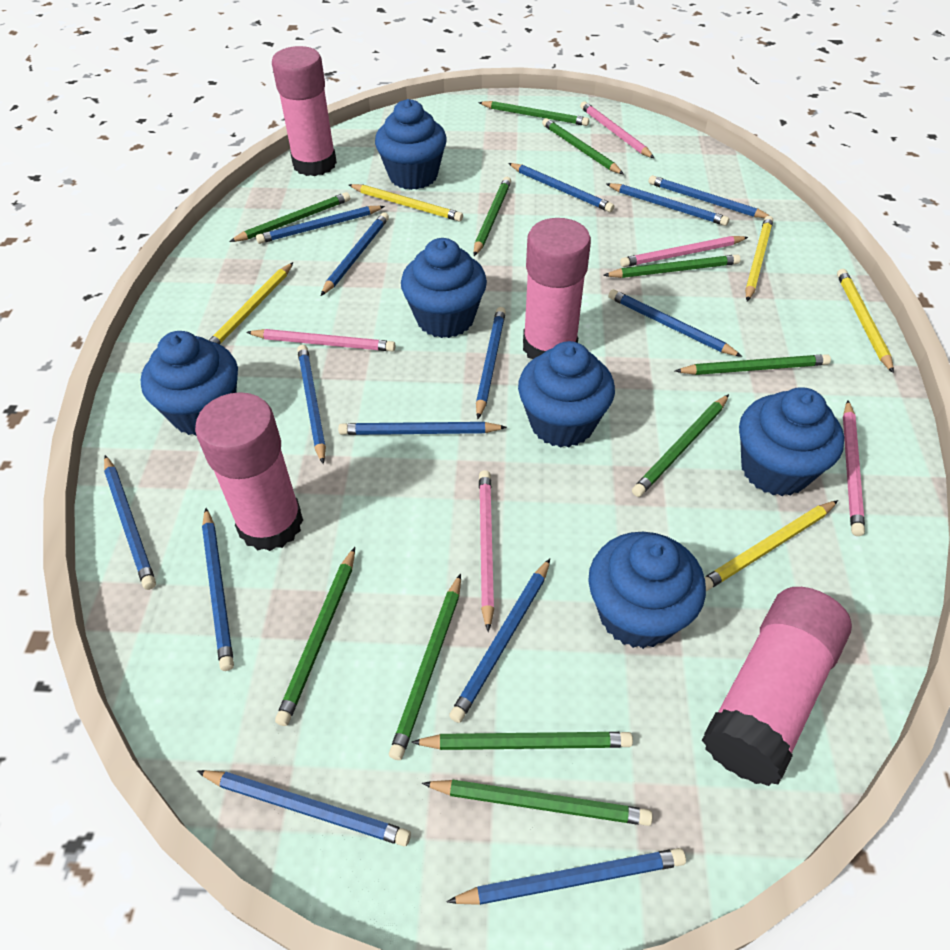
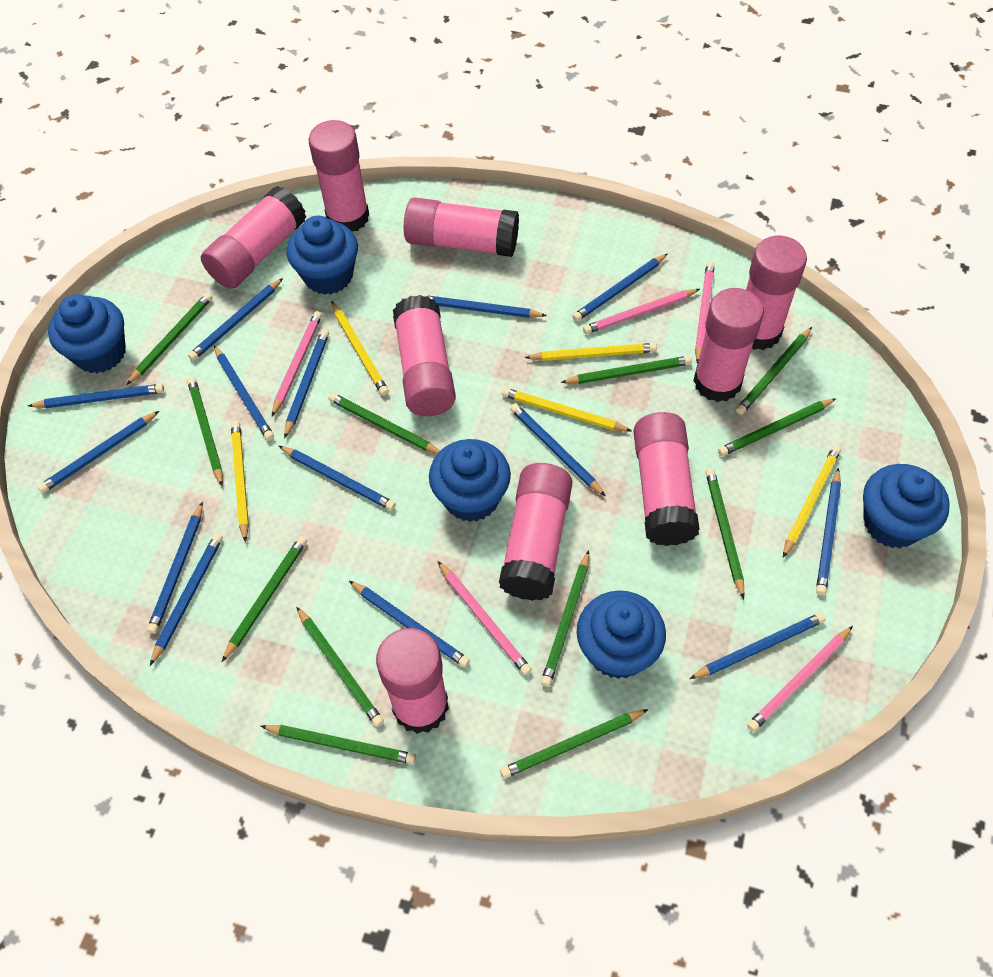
blue cupcake: 6 -> 5
green pencil: 11 -> 12
pink glue stick: 4 -> 9

